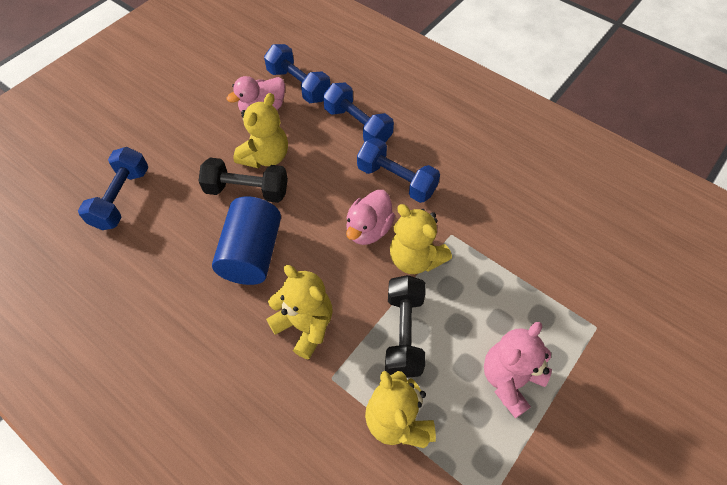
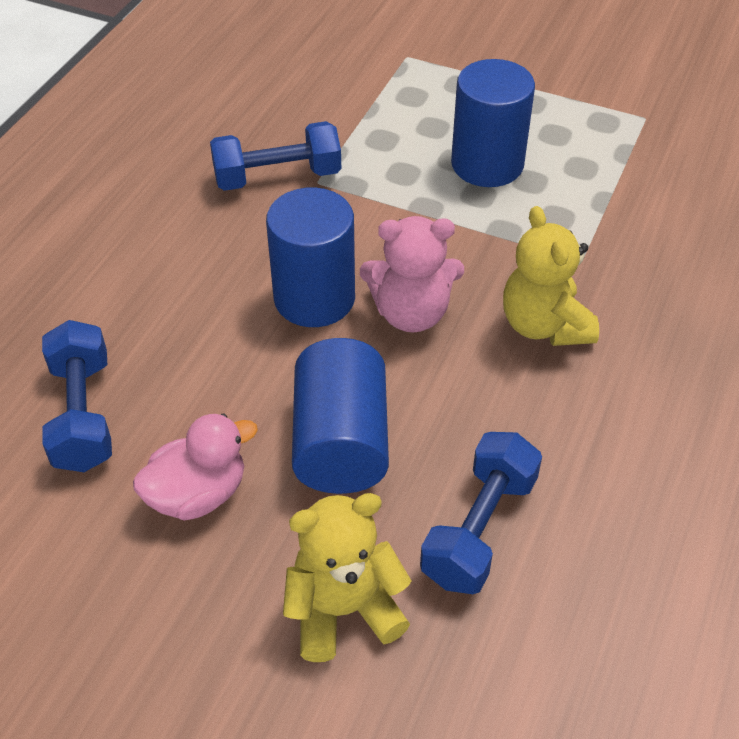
black dumbbell: 2 -> 0
blue cylinder: 1 -> 3
blue dumbbell: 4 -> 3
pink duck: 2 -> 1
yellow teddy bear: 4 -> 2

